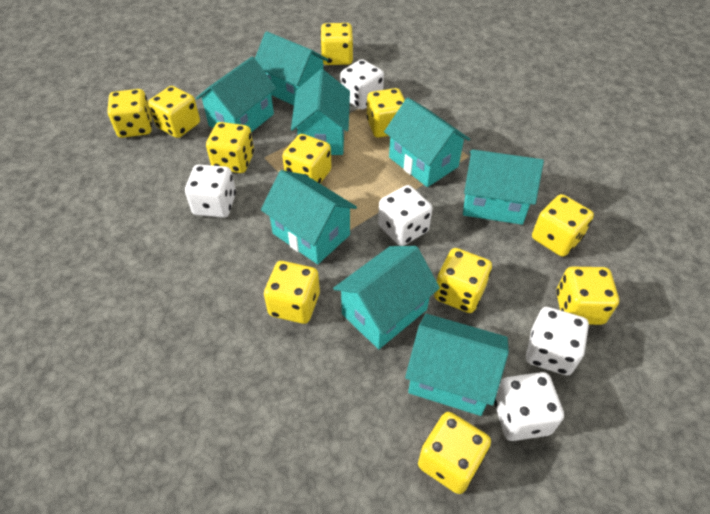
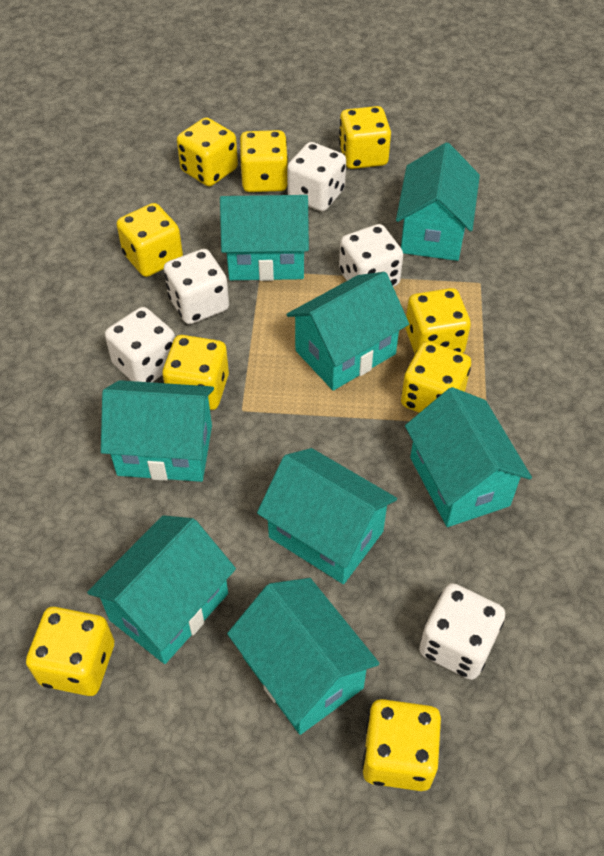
yellow dice: 11 -> 9

